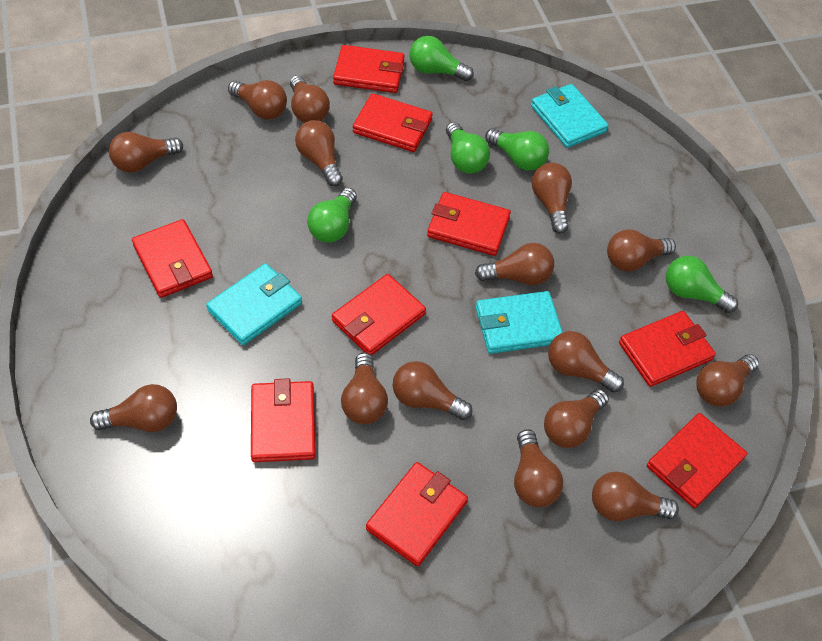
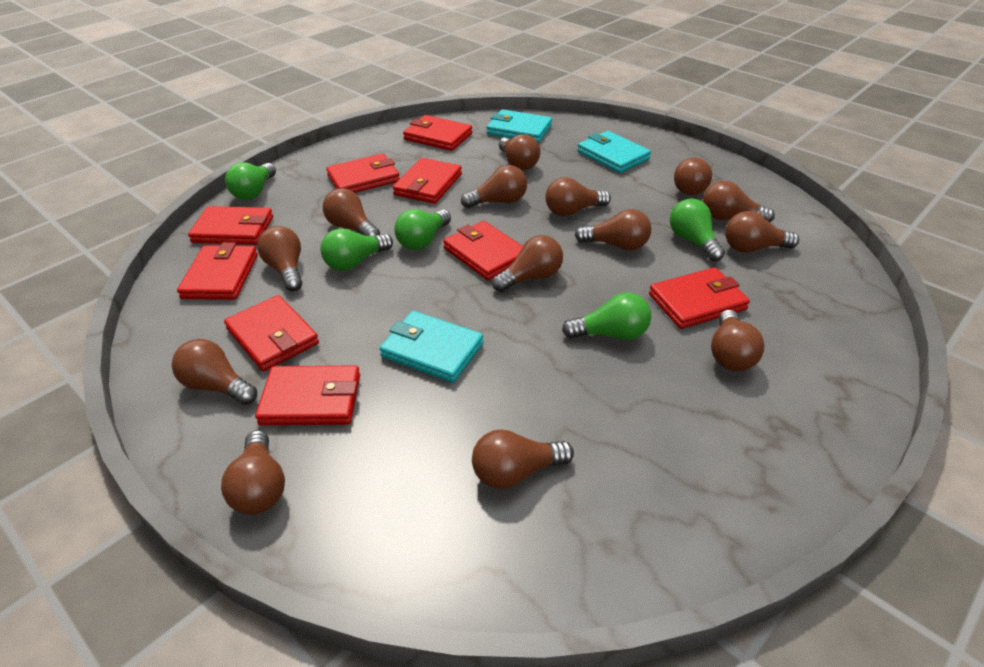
brown light bulb: 15 -> 14

